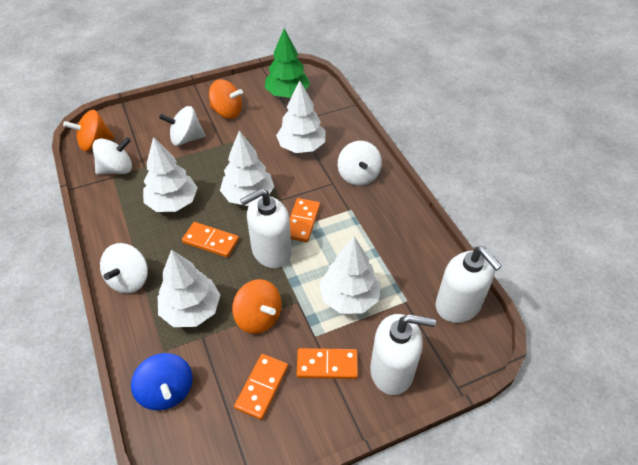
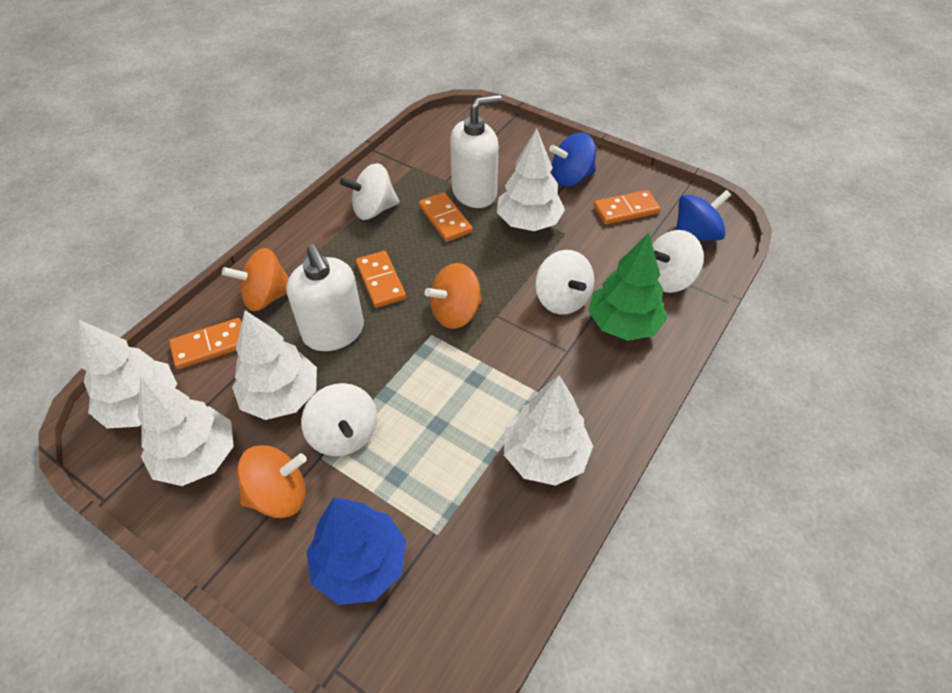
blue spinning top: 1 -> 2
blue tree: 0 -> 1
white soap dispenser: 3 -> 2

